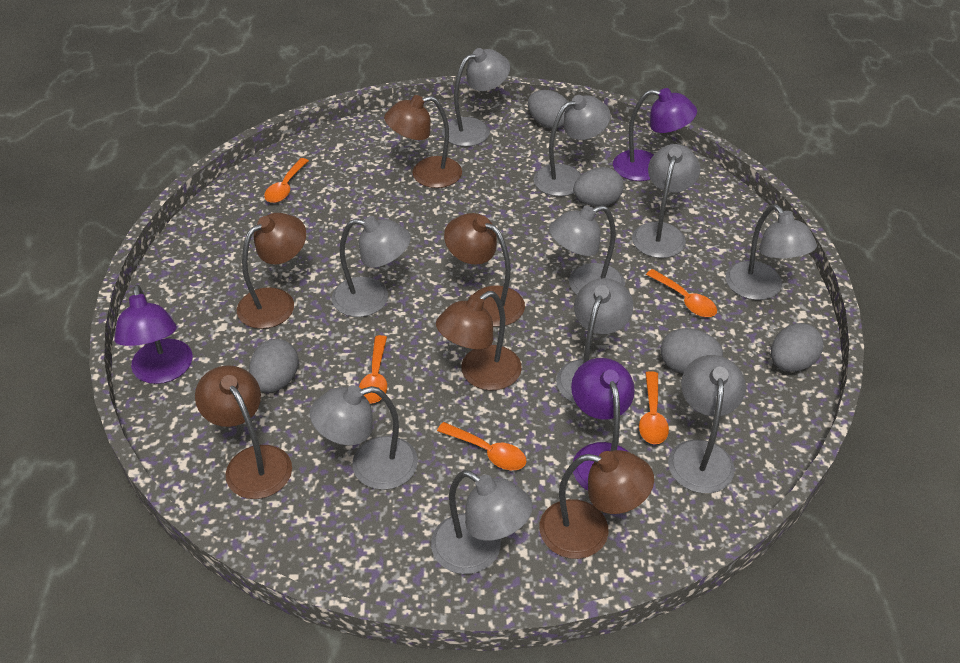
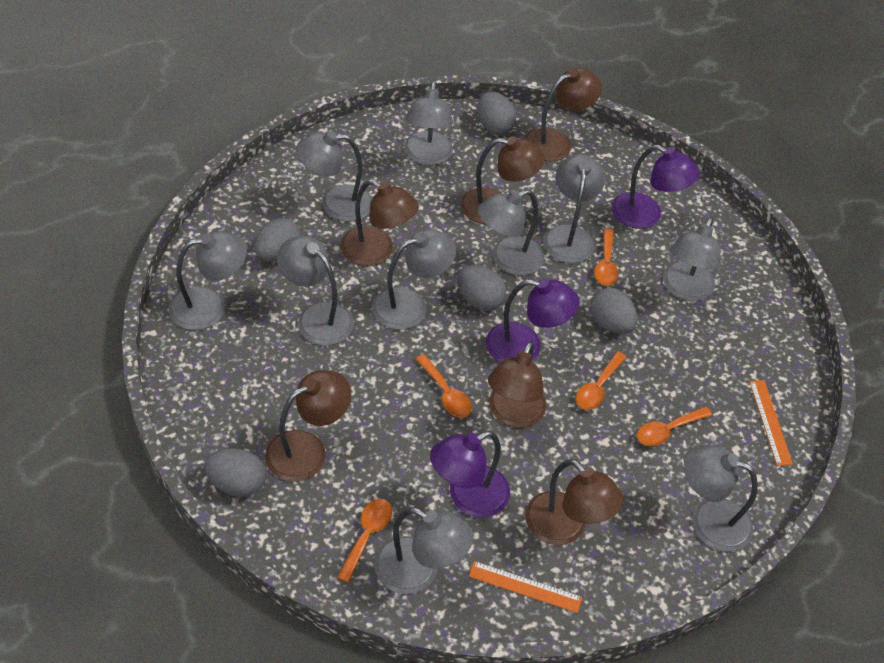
orange ruler: 0 -> 2

